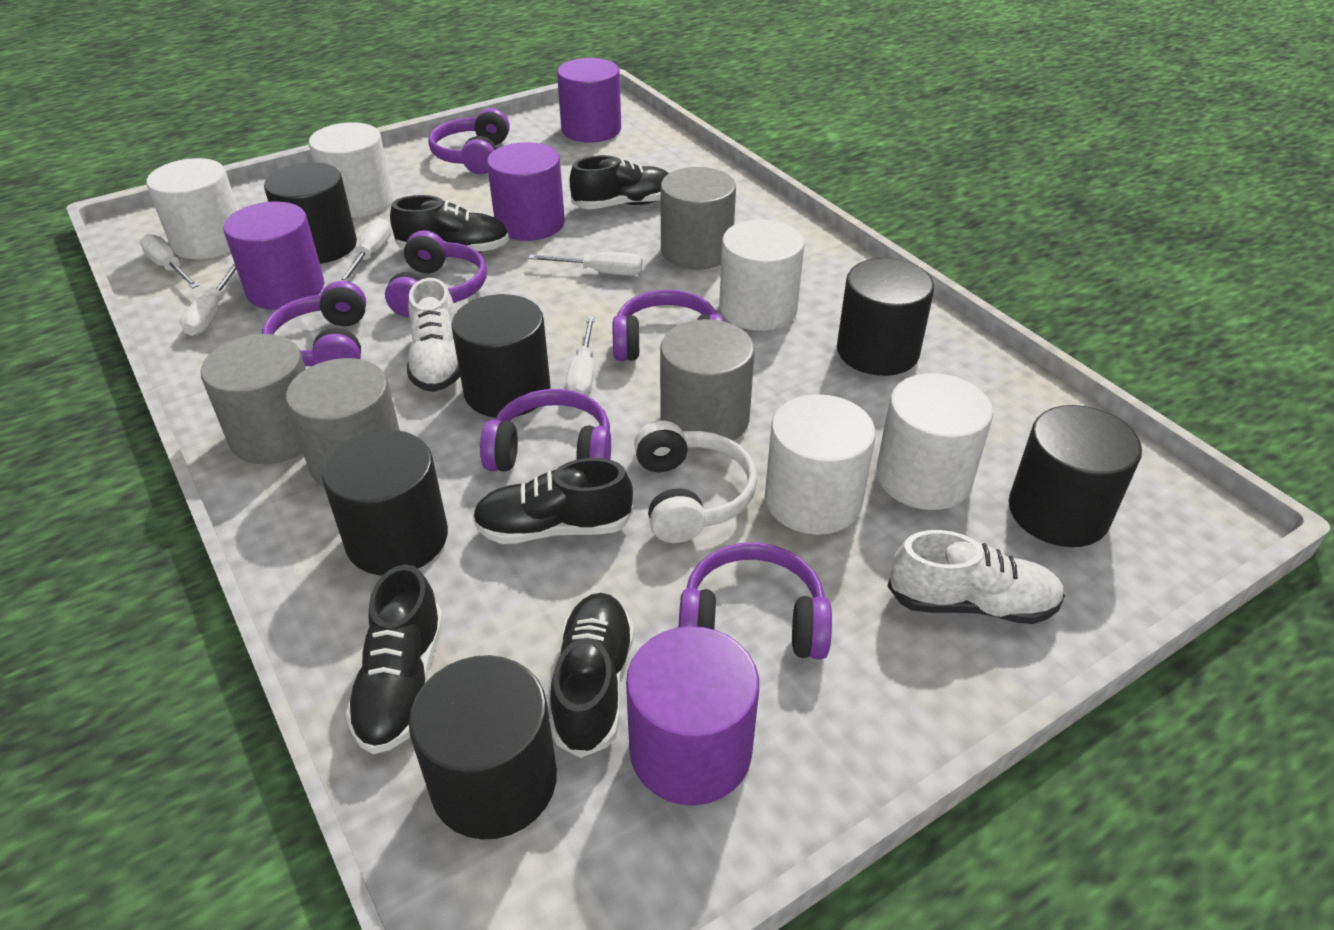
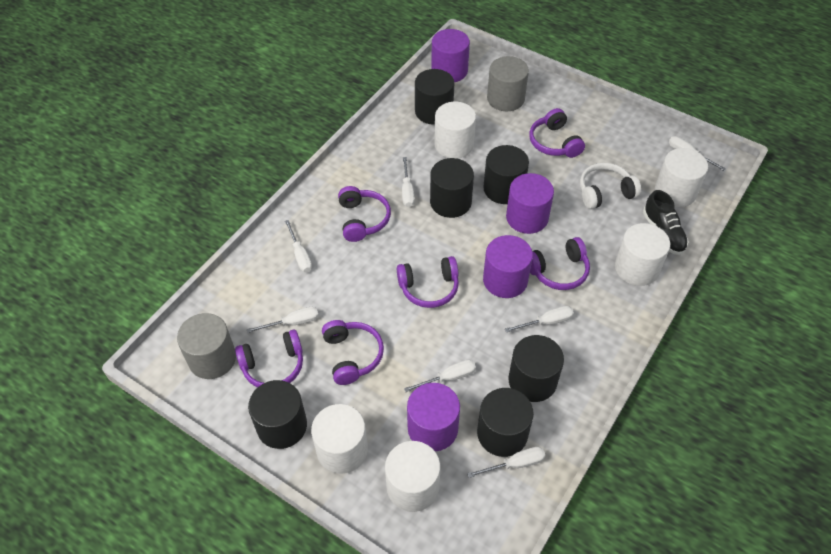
black shoe: 5 -> 1
grey cylinder: 4 -> 2
white screwdriver: 5 -> 7
white shoe: 2 -> 0

